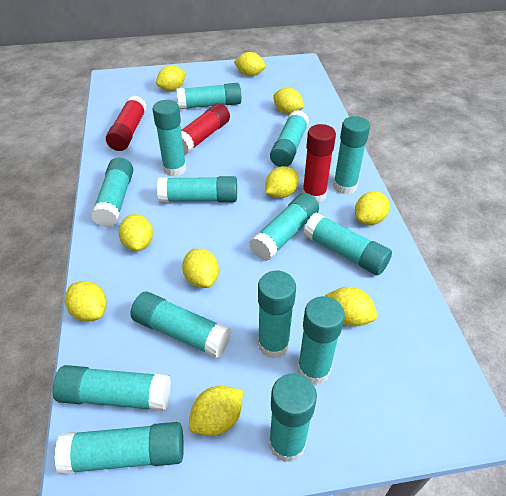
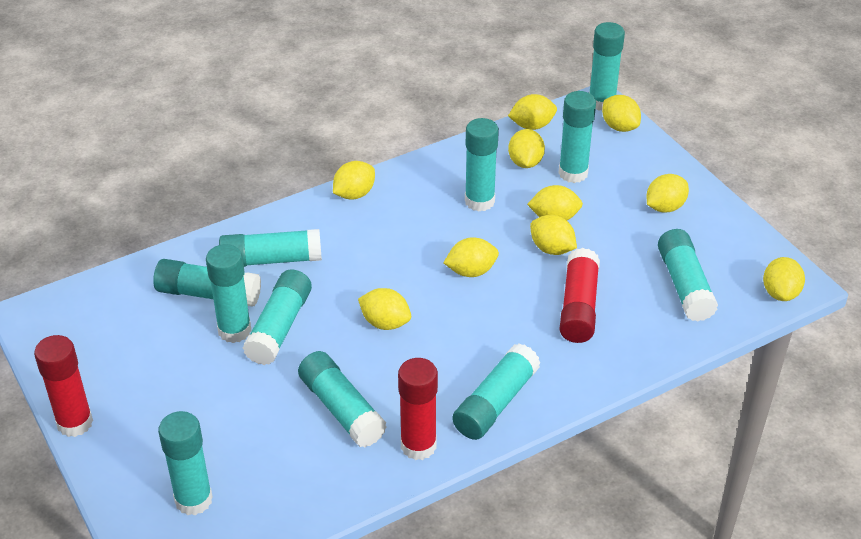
turquoise glue stick: 14 -> 11

